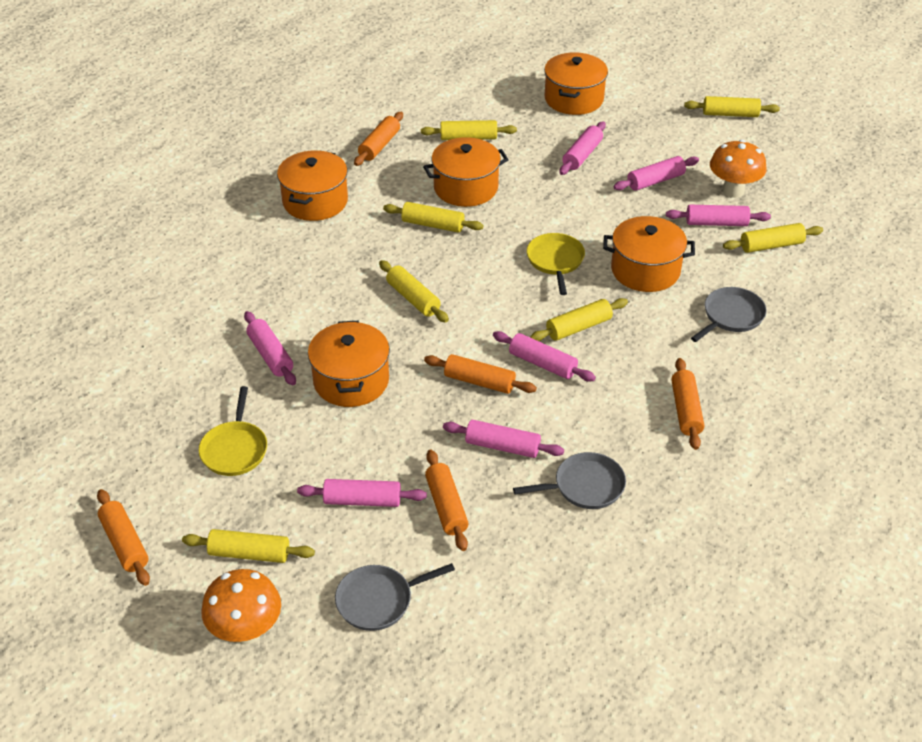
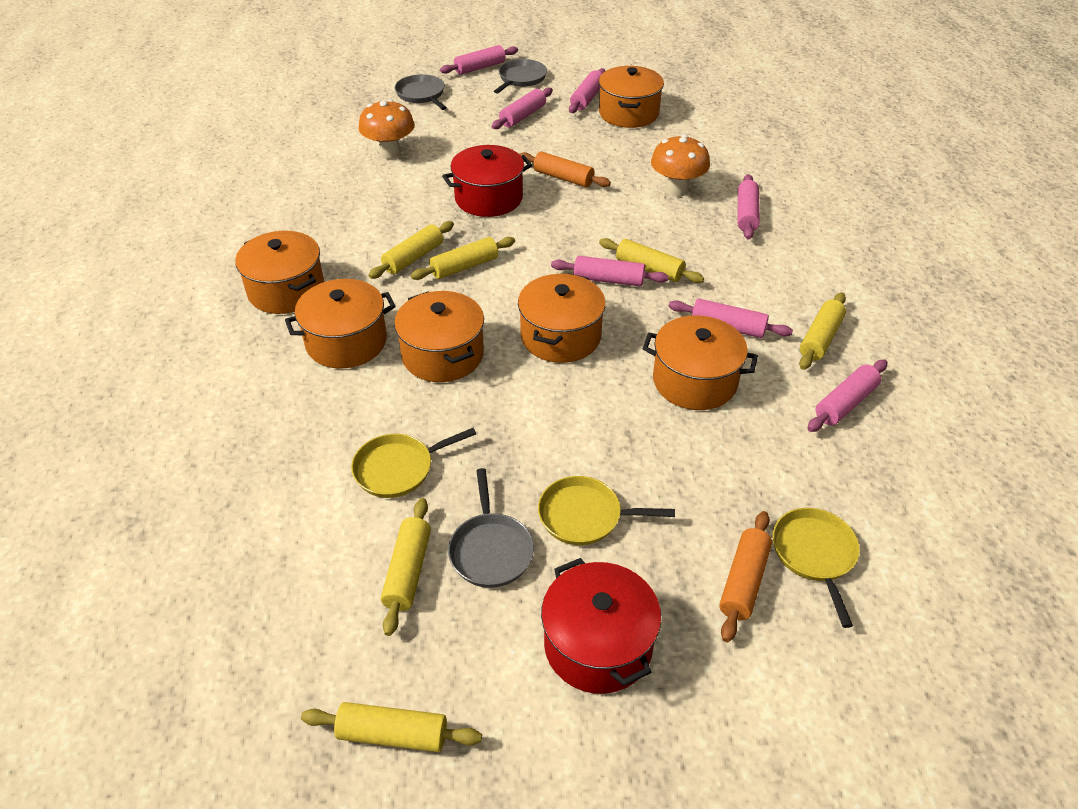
orange pot: 5 -> 6
orange rolling pin: 5 -> 2
red pot: 0 -> 2
yellow pan: 2 -> 3
yellow rolling pin: 7 -> 6

